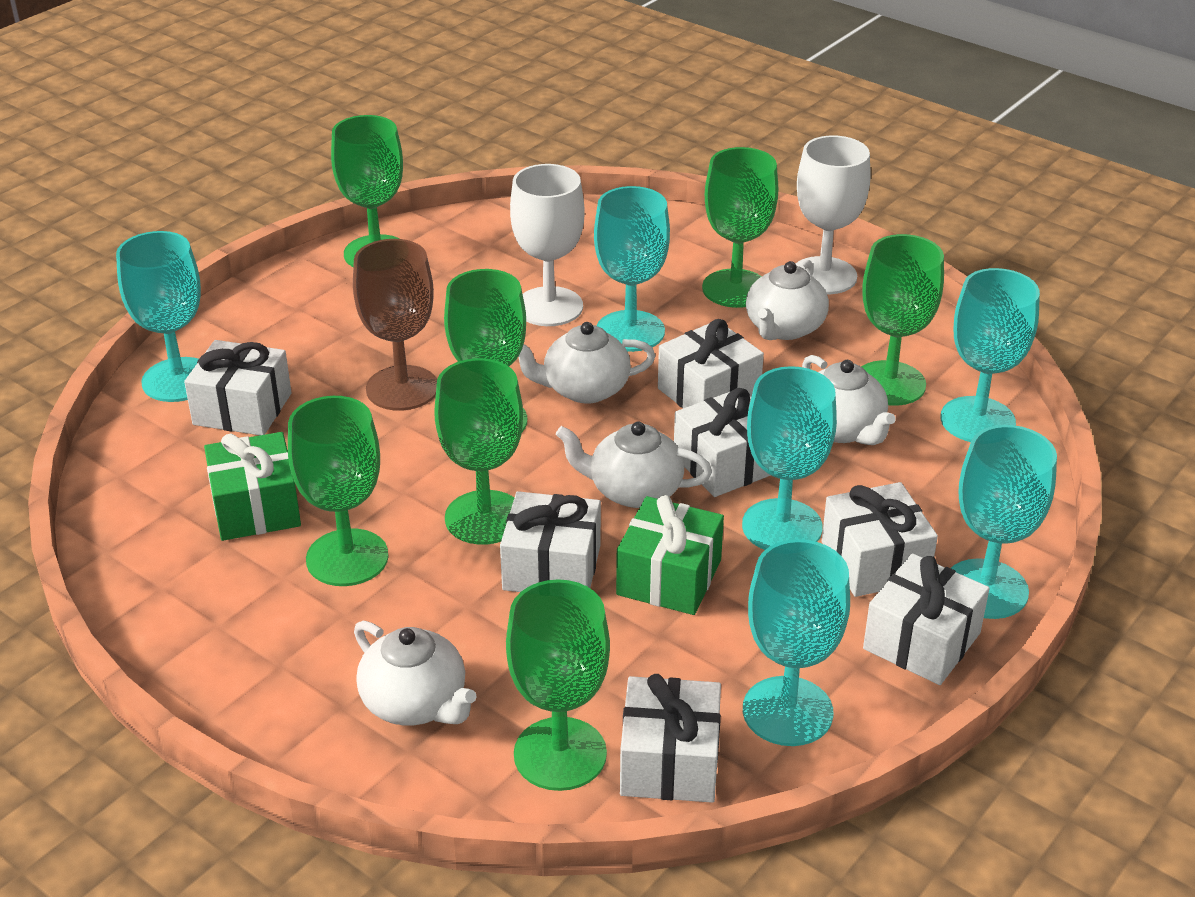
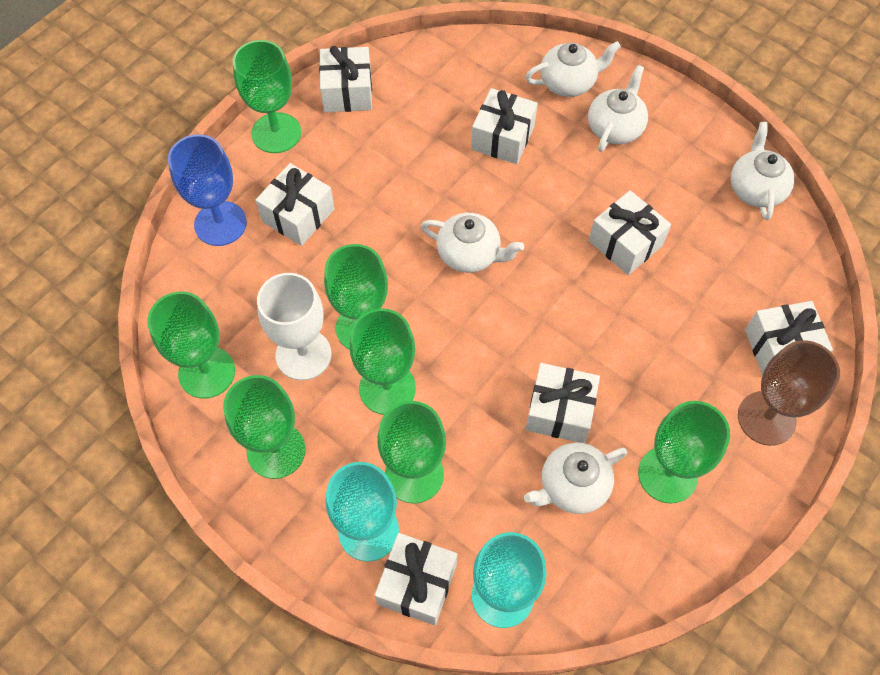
blue goblet: 0 -> 1
green gift: 2 -> 0
turquoise goblet: 6 -> 2
white goblet: 2 -> 1

